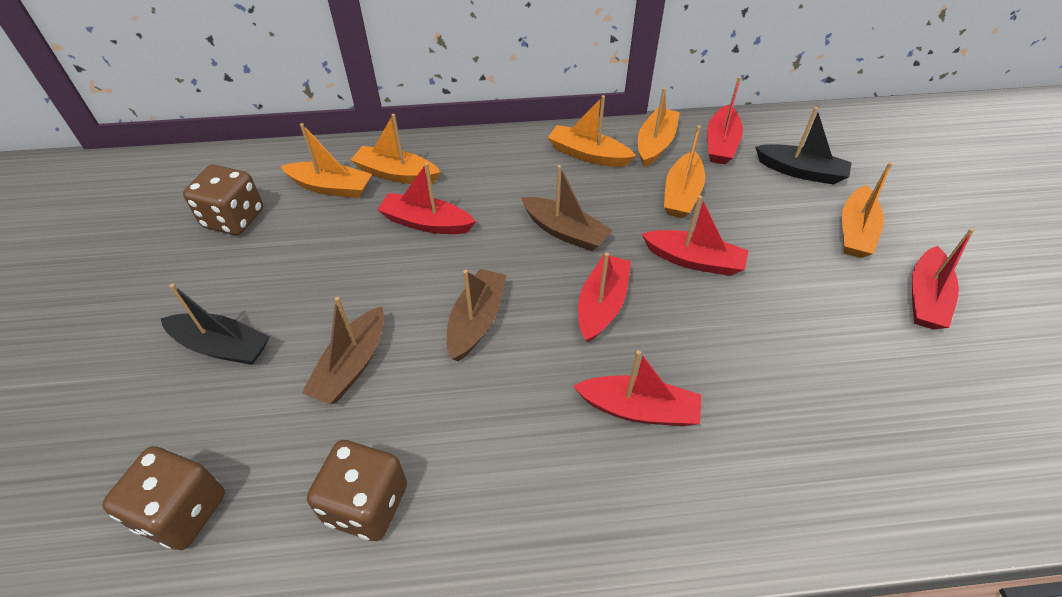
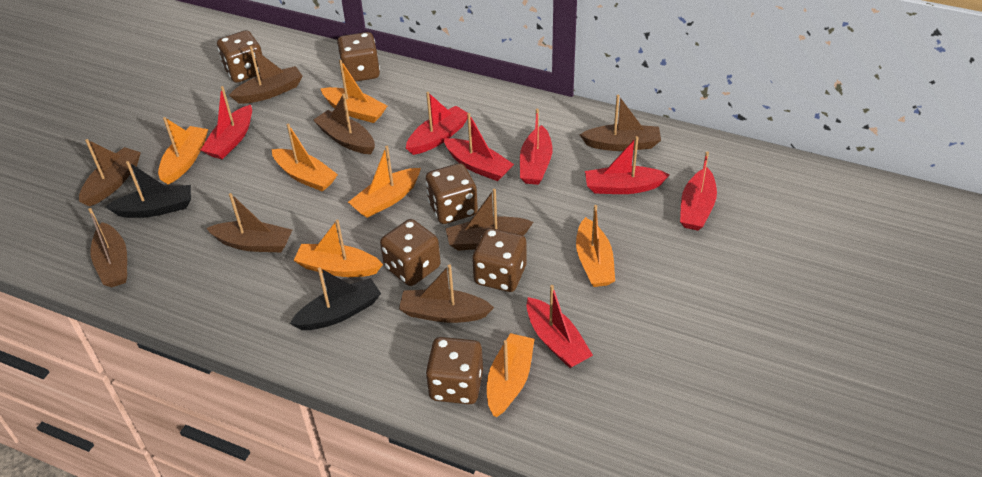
brown boat: 3 -> 8
brown dice: 3 -> 6
orange boat: 6 -> 7
red boat: 6 -> 7

